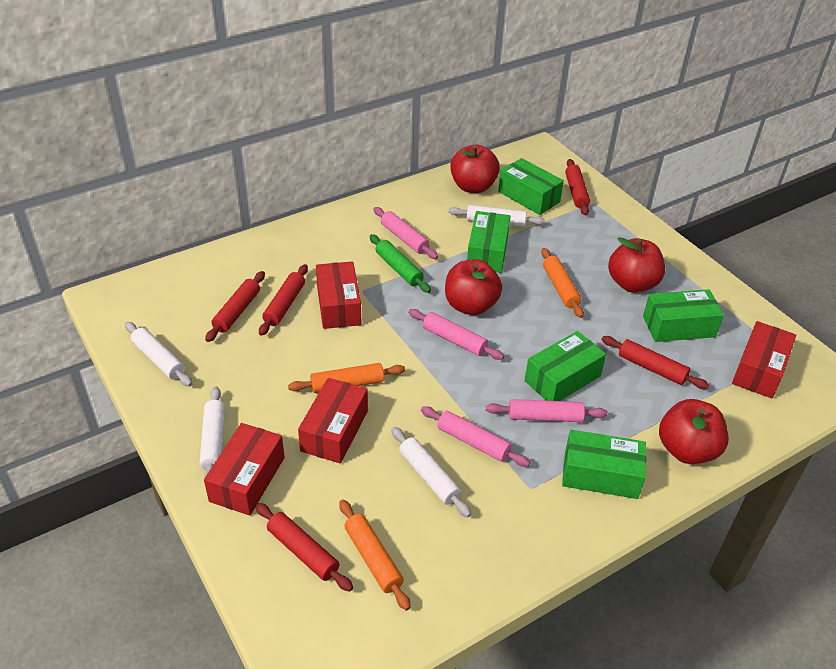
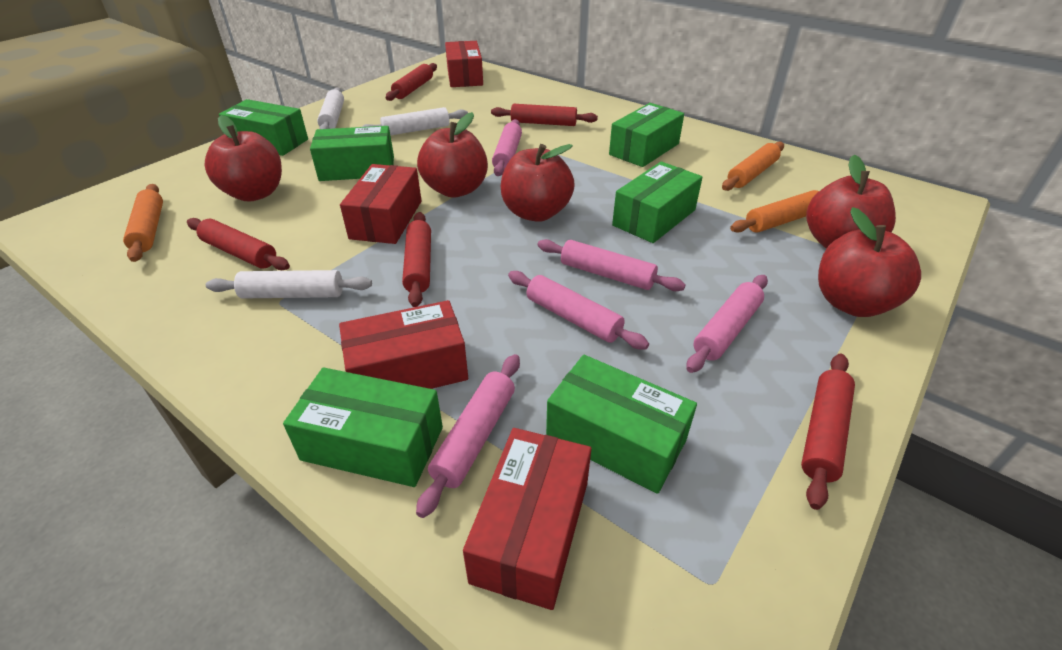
green box: 5 -> 6
green rolling pin: 1 -> 0
pink rolling pin: 4 -> 5
red apple: 4 -> 5
white rolling pin: 4 -> 3

